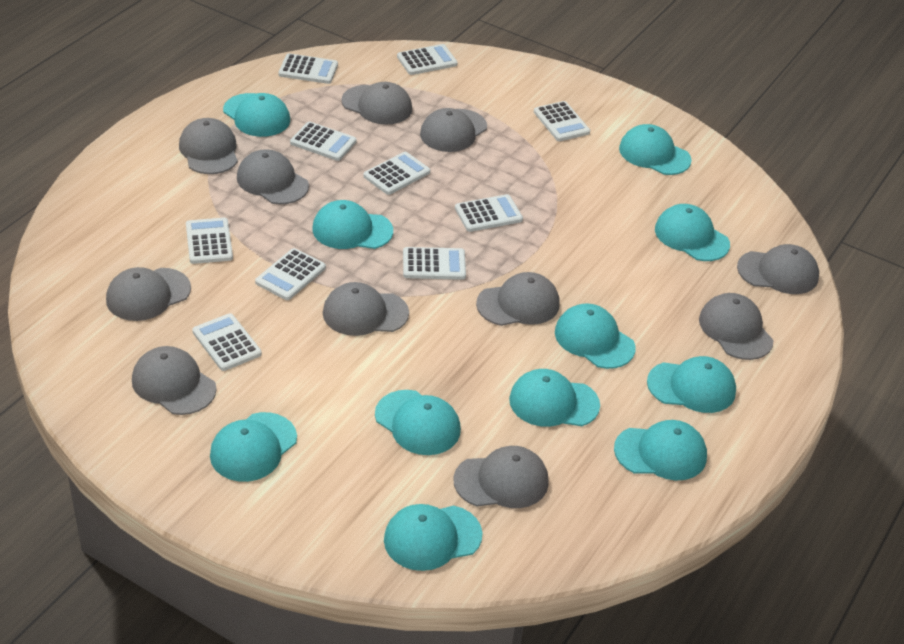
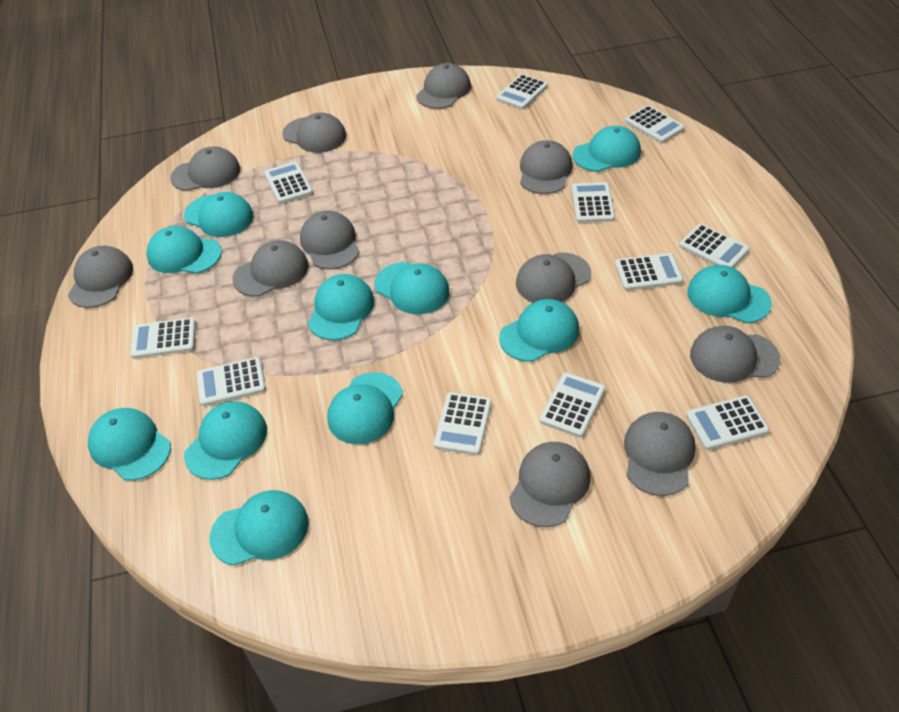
white calculator: 10 -> 11

